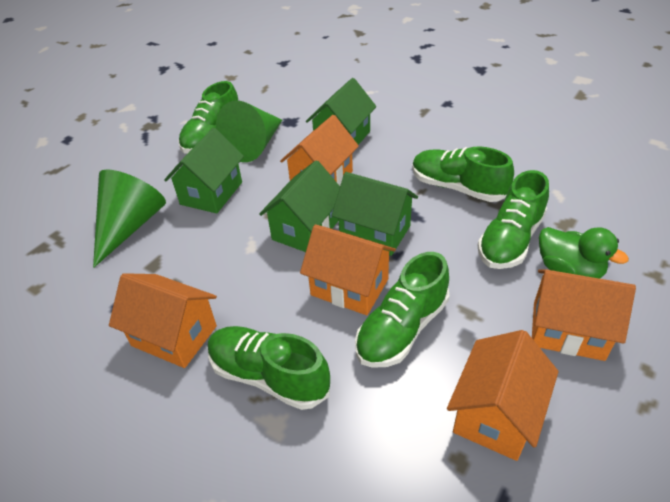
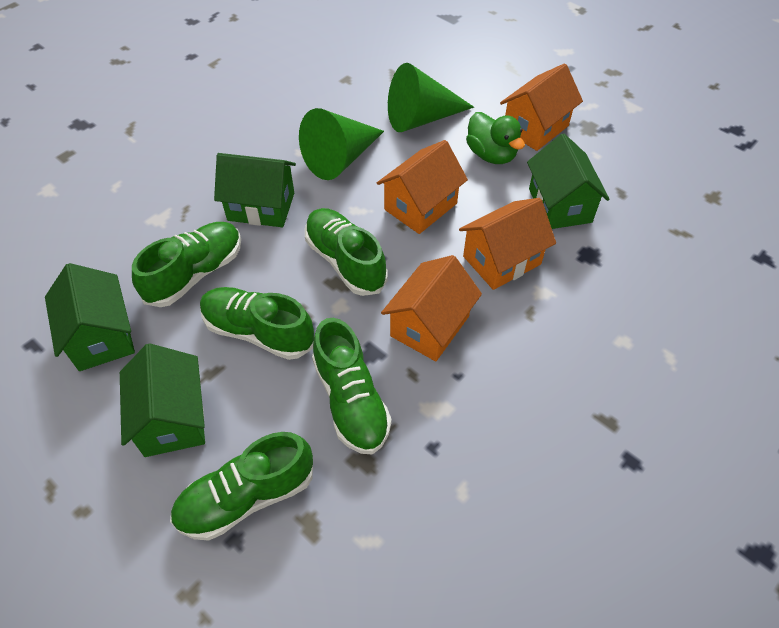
orange house: 5 -> 4

